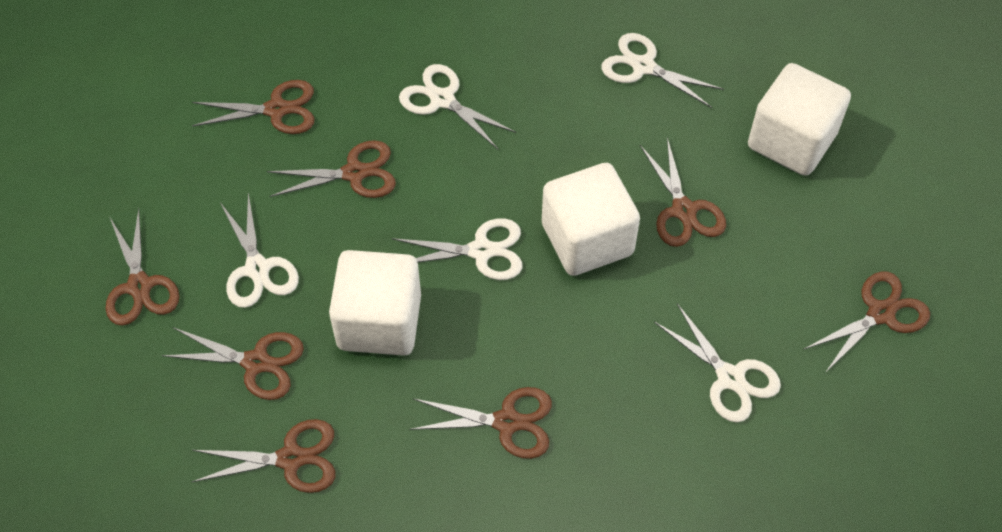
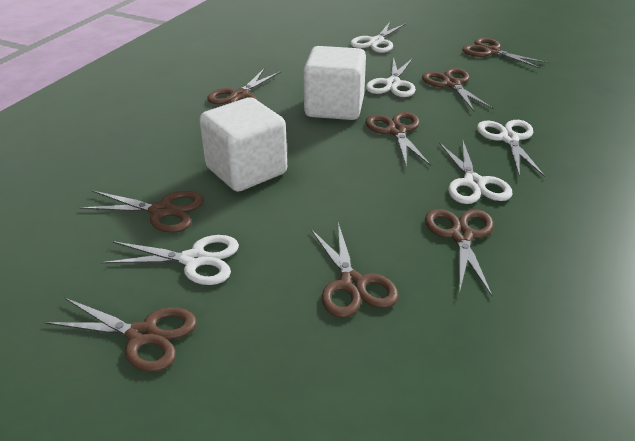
white cube: 3 -> 2

